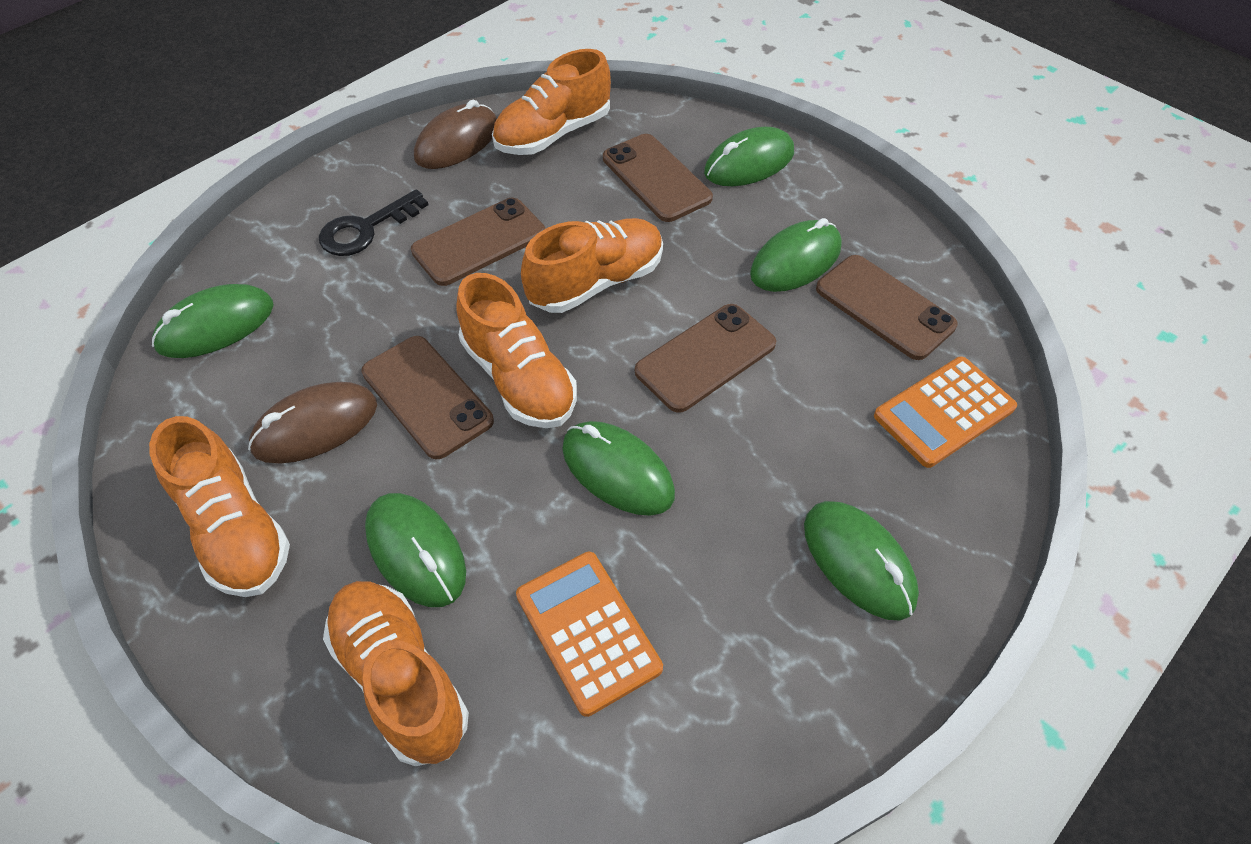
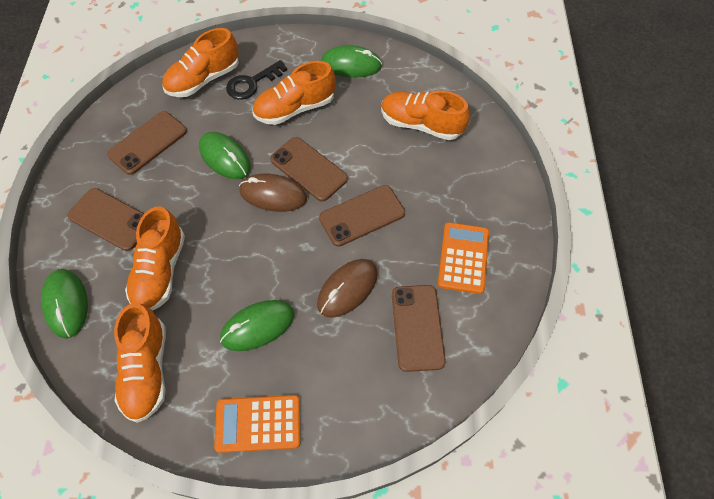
green mouse: 6 -> 4

